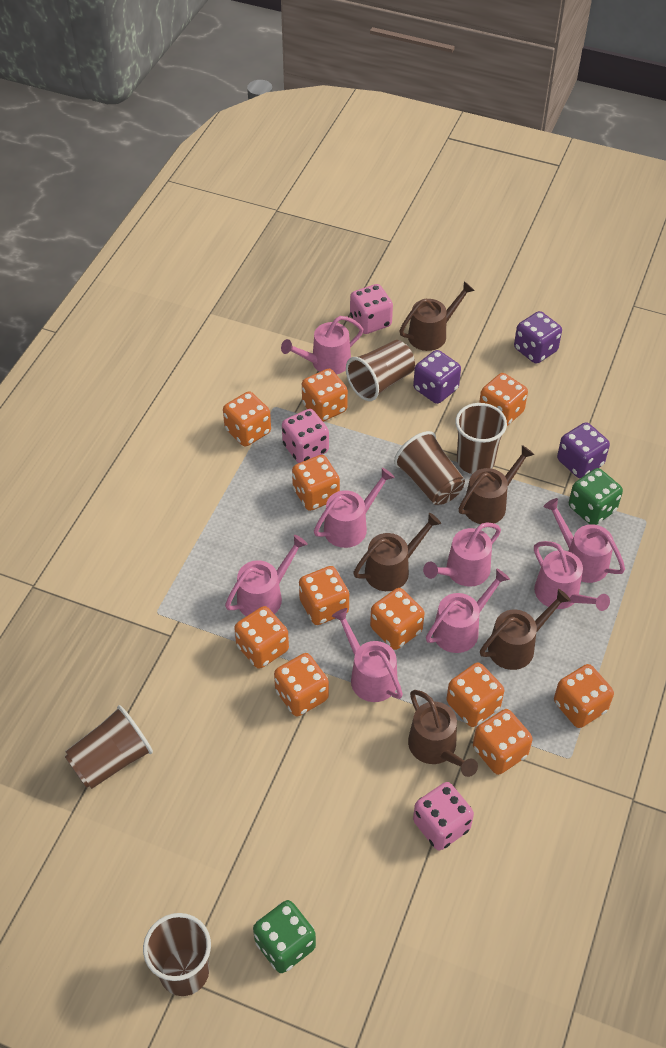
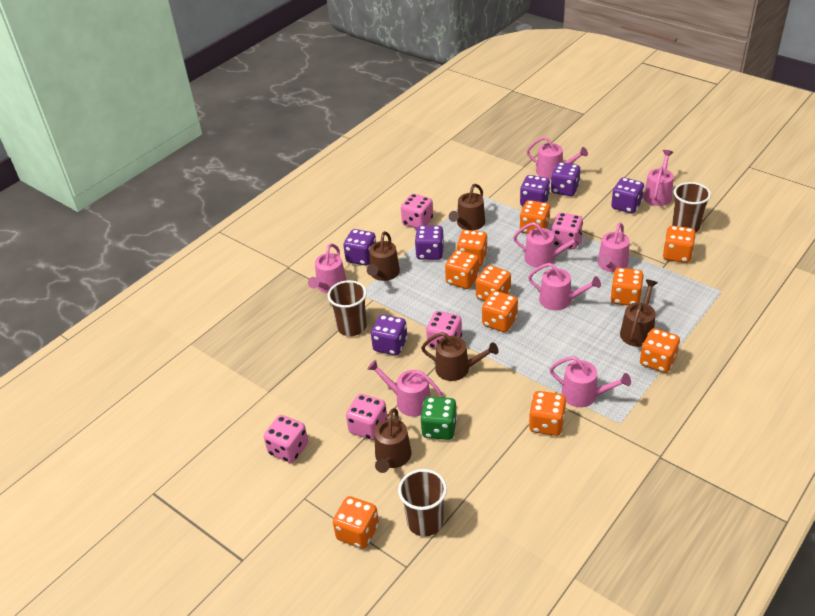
brown cup: 5 -> 3
green dice: 2 -> 1
orange dice: 11 -> 10
pink dice: 3 -> 5
purple dice: 3 -> 6

